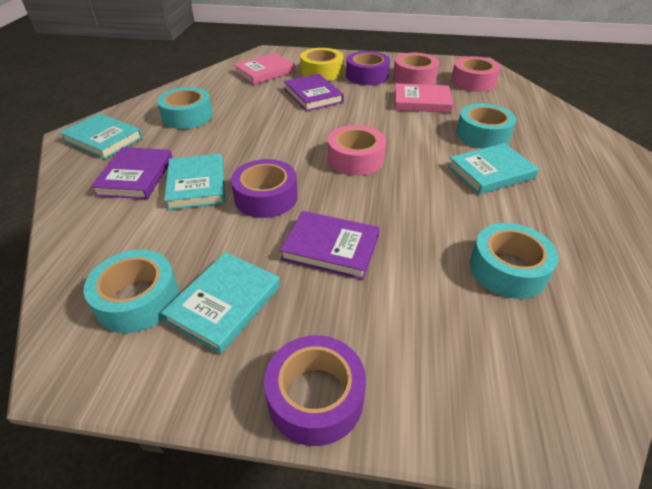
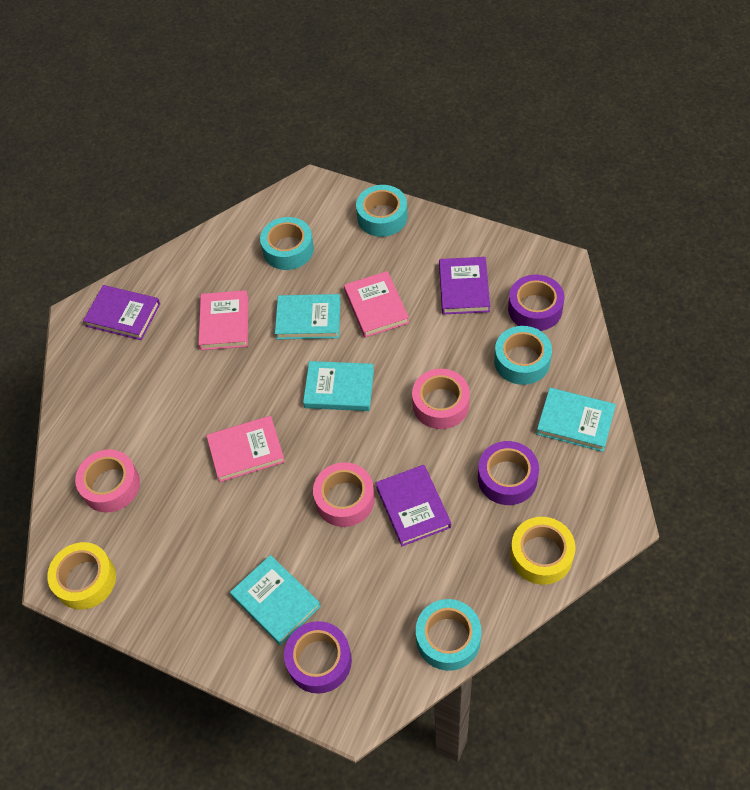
pink book: 2 -> 3
yellow tape: 1 -> 2

